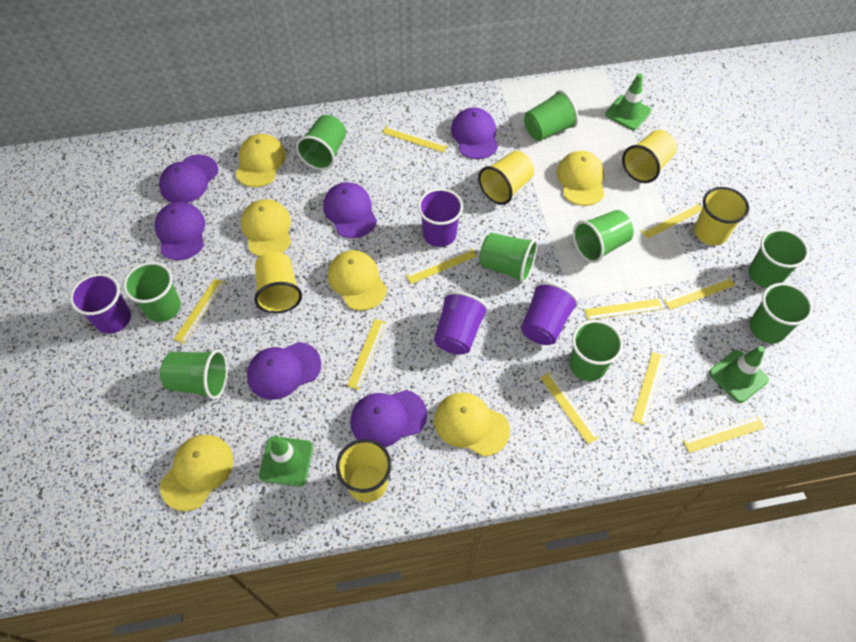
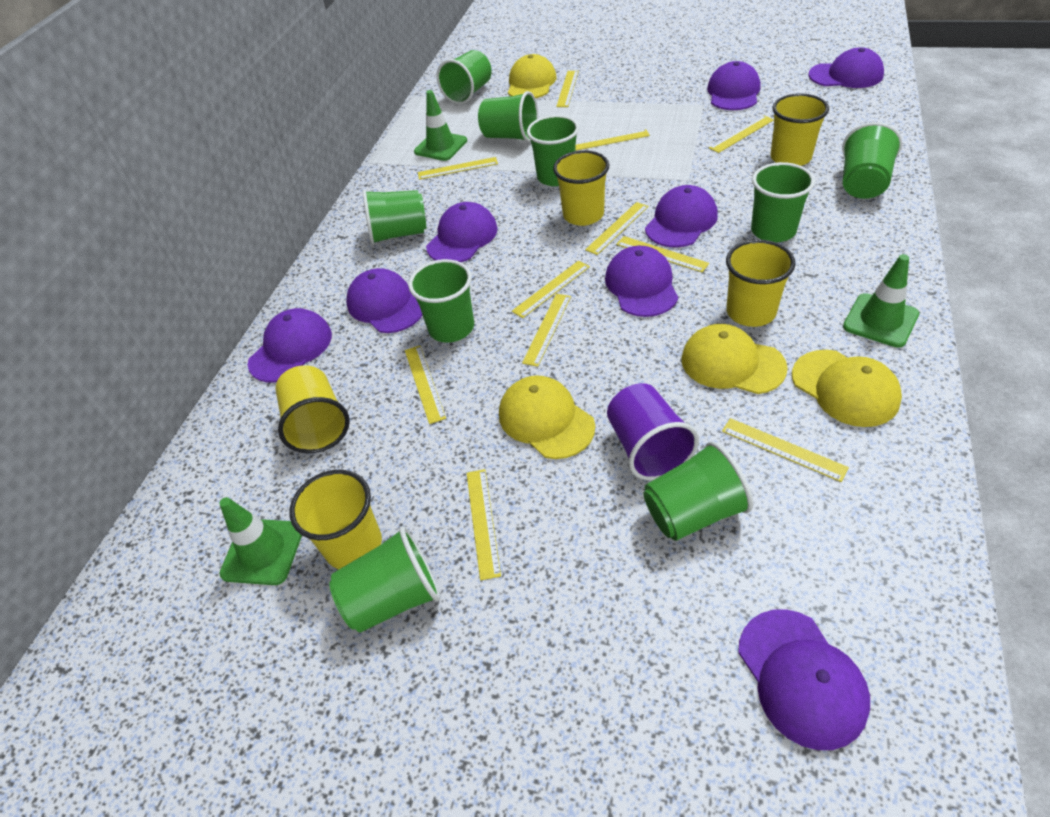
purple cap: 6 -> 8
purple cup: 4 -> 1
yellow cap: 6 -> 4
yellow ruler: 10 -> 11

